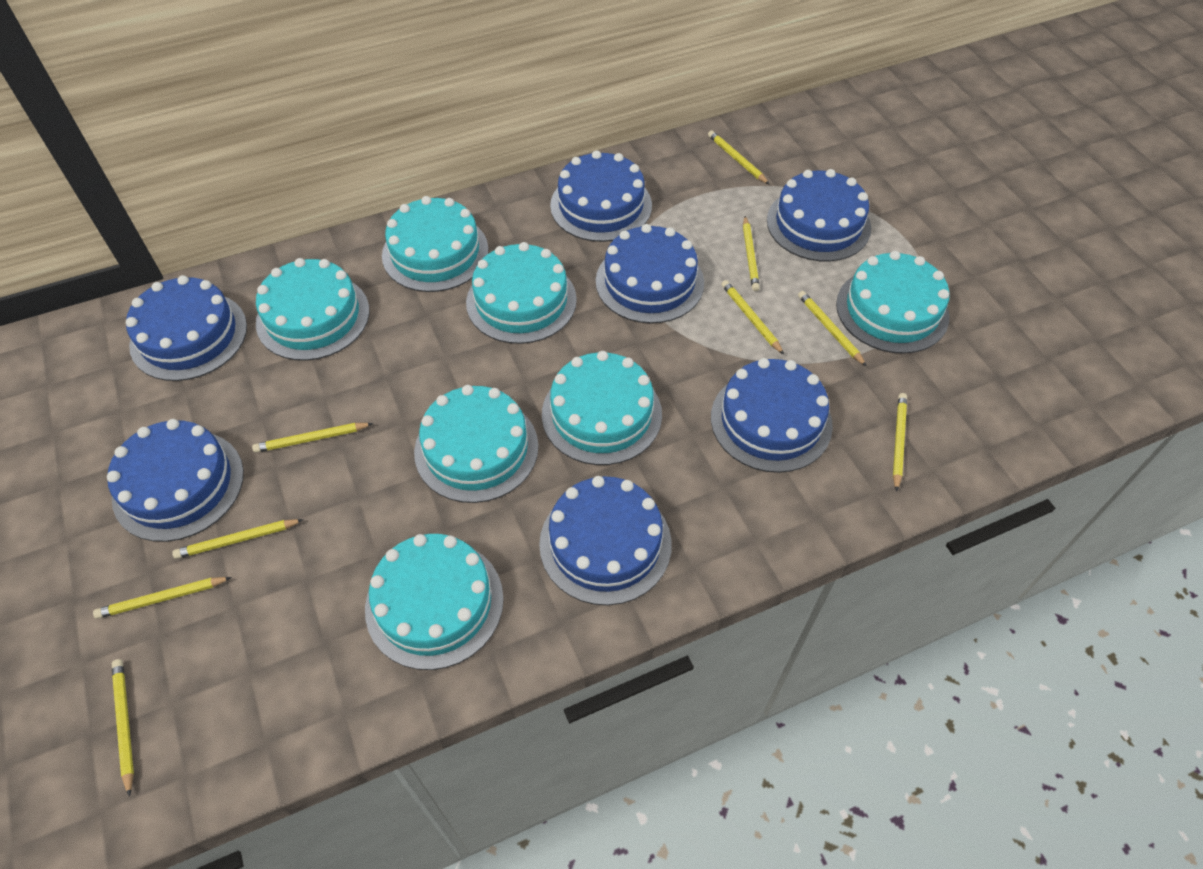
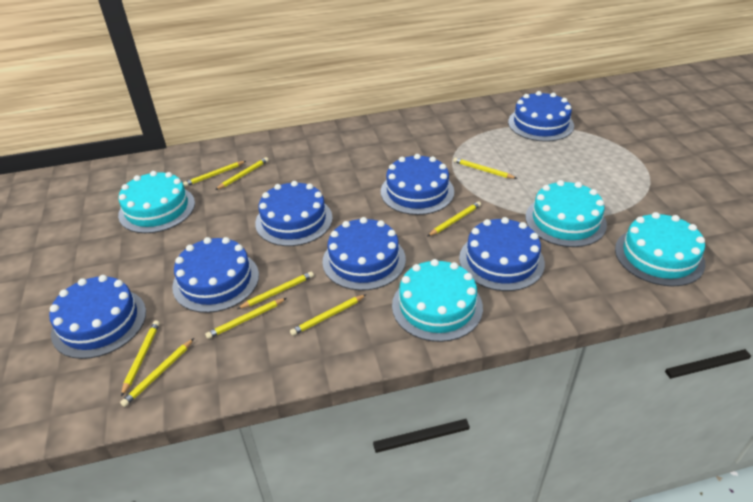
turquoise cake: 7 -> 4

